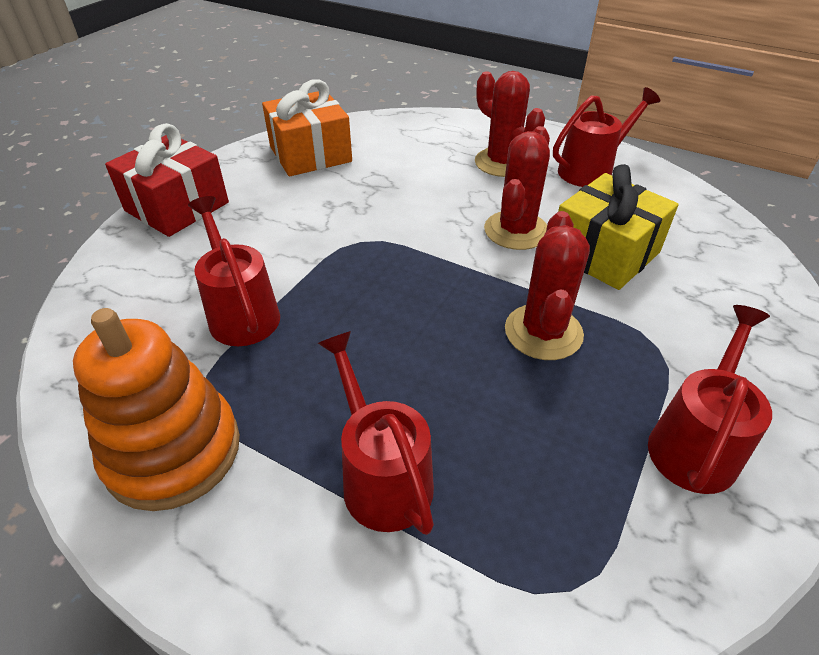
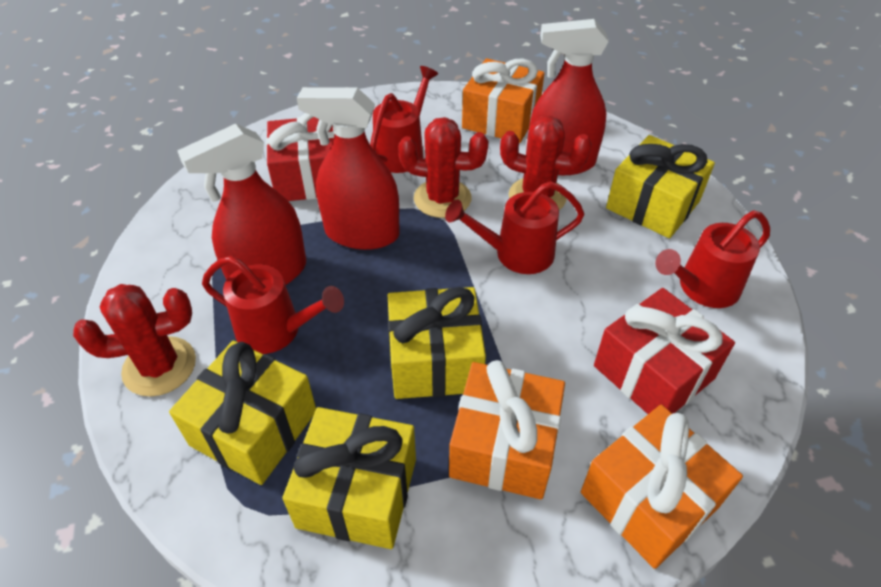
orange gift: 1 -> 3
orange stacking toy: 1 -> 0
red gift: 1 -> 2
red spray bottle: 0 -> 3
yellow gift: 1 -> 4

